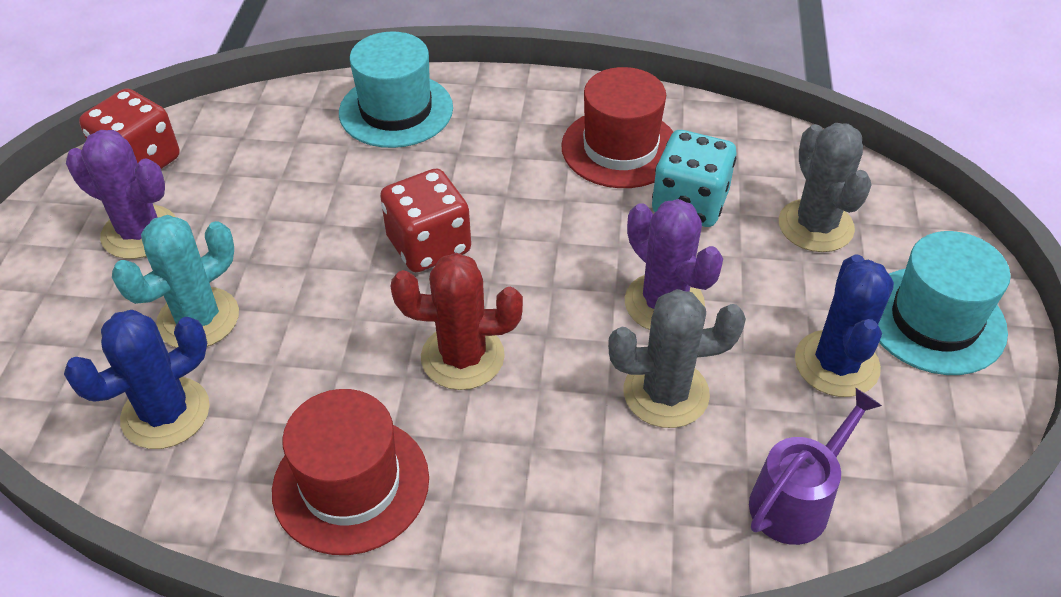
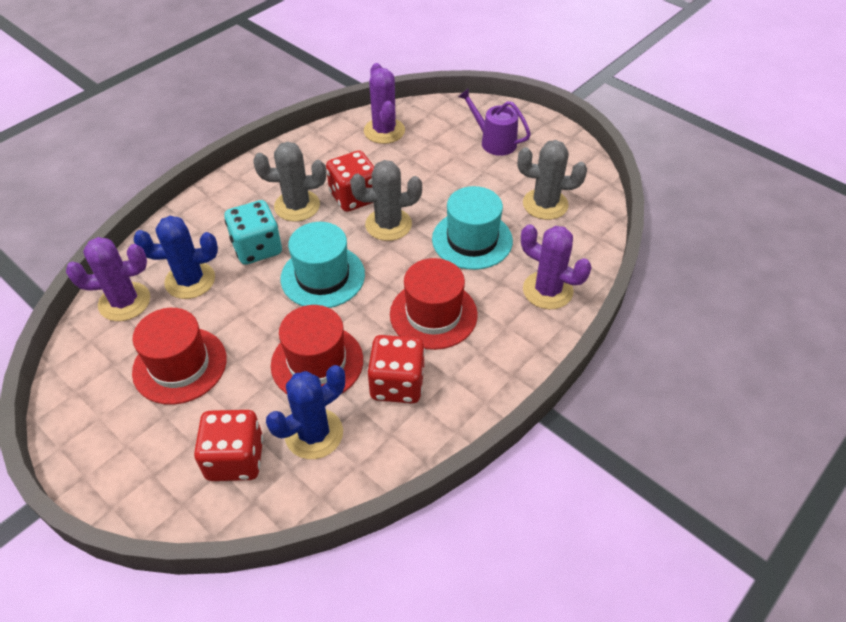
grey cactus: 2 -> 3
purple cactus: 2 -> 3
red cactus: 1 -> 0
red dice: 2 -> 3
red hat: 2 -> 3
turquoise cactus: 1 -> 0

